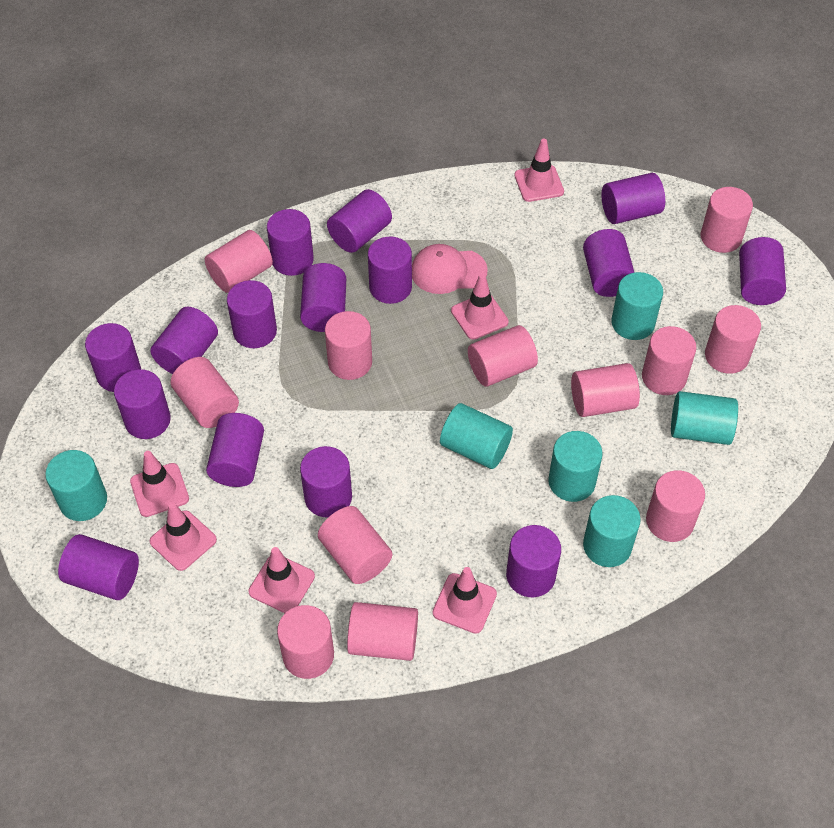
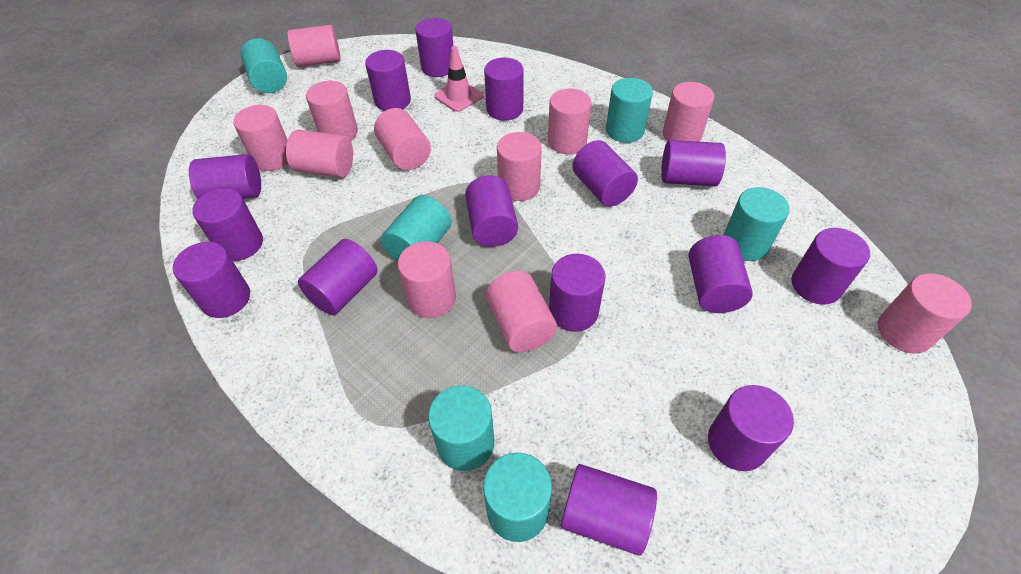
pink cap: 1 -> 0
pink cylinder: 12 -> 11
pink traffic cone: 6 -> 1

